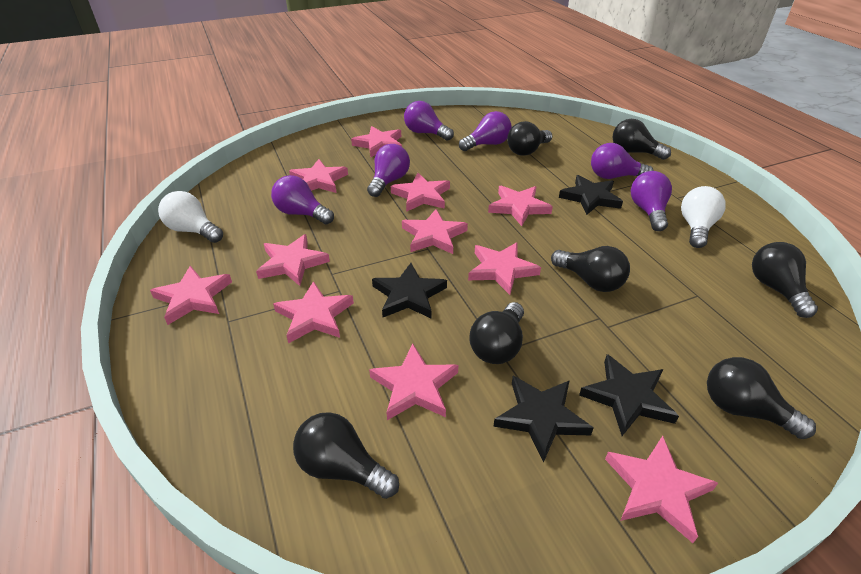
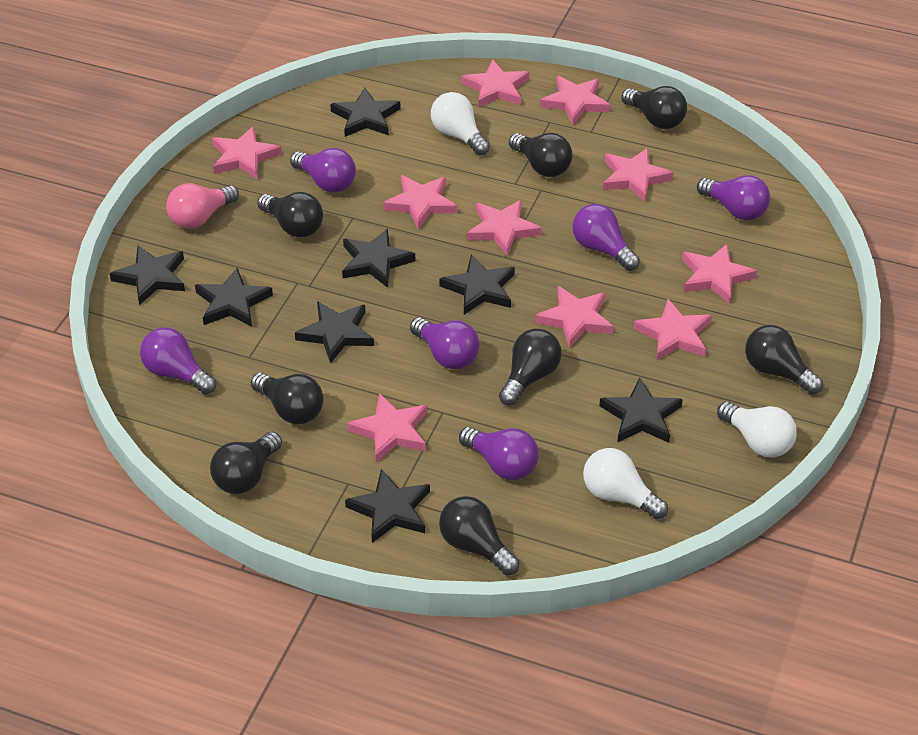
black light bulb: 7 -> 8
black star: 4 -> 8
pink light bulb: 0 -> 1
pink star: 11 -> 10
white light bulb: 2 -> 3

